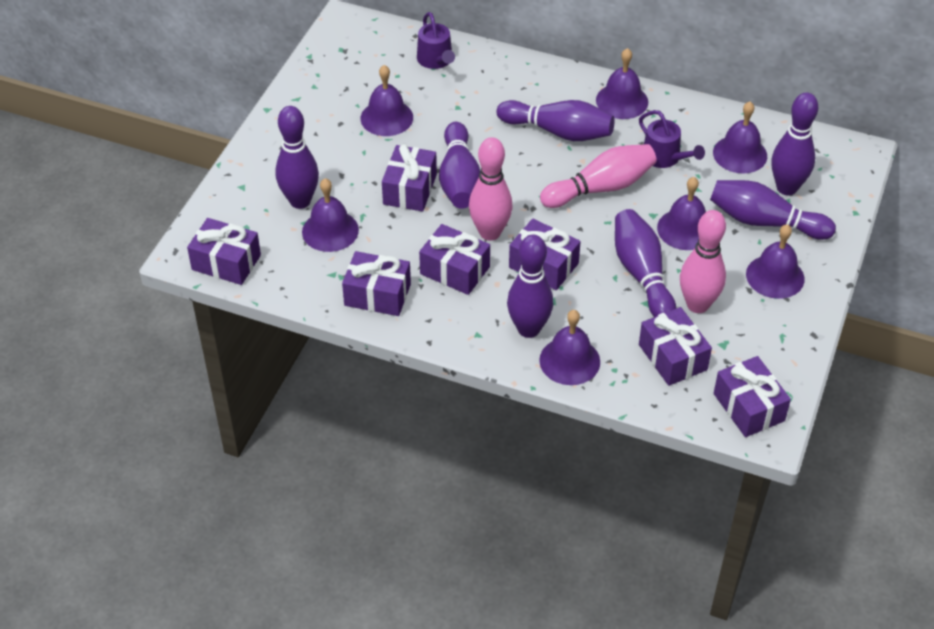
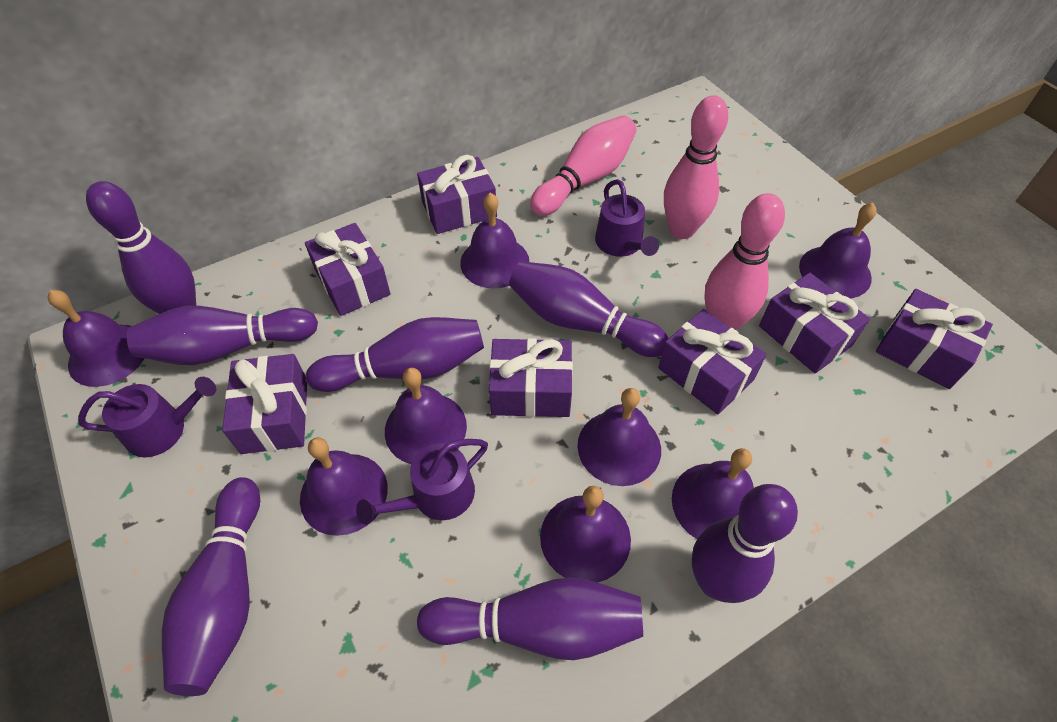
purple bell: 7 -> 8
purple watering can: 2 -> 3

